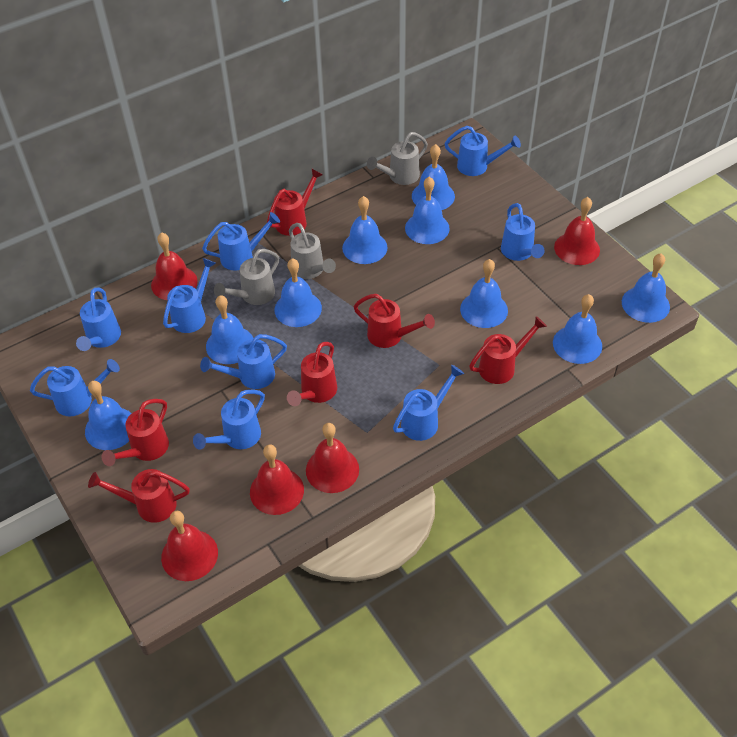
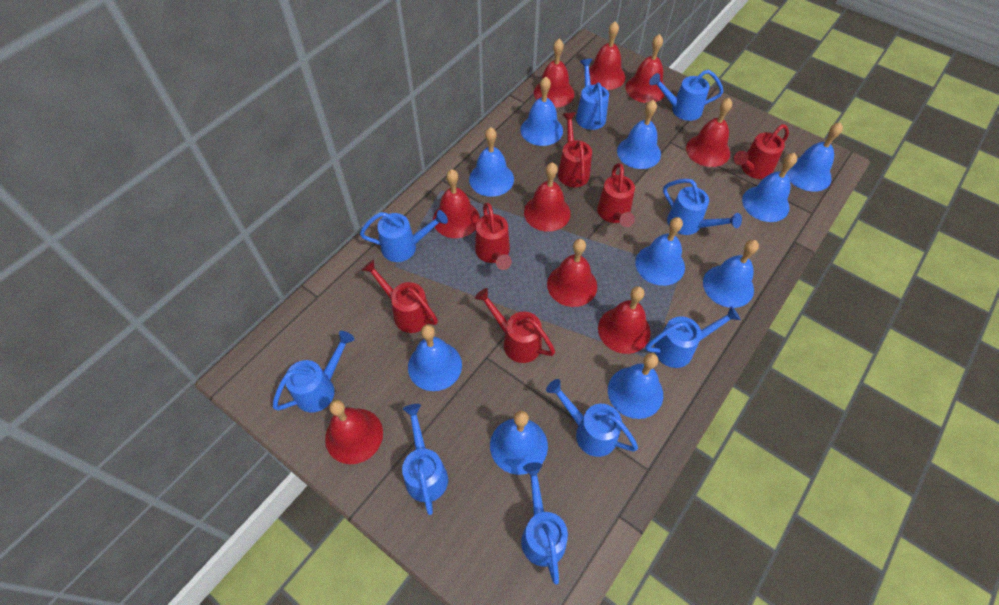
blue bell: 9 -> 10
grey watering can: 3 -> 0
red bell: 5 -> 9

